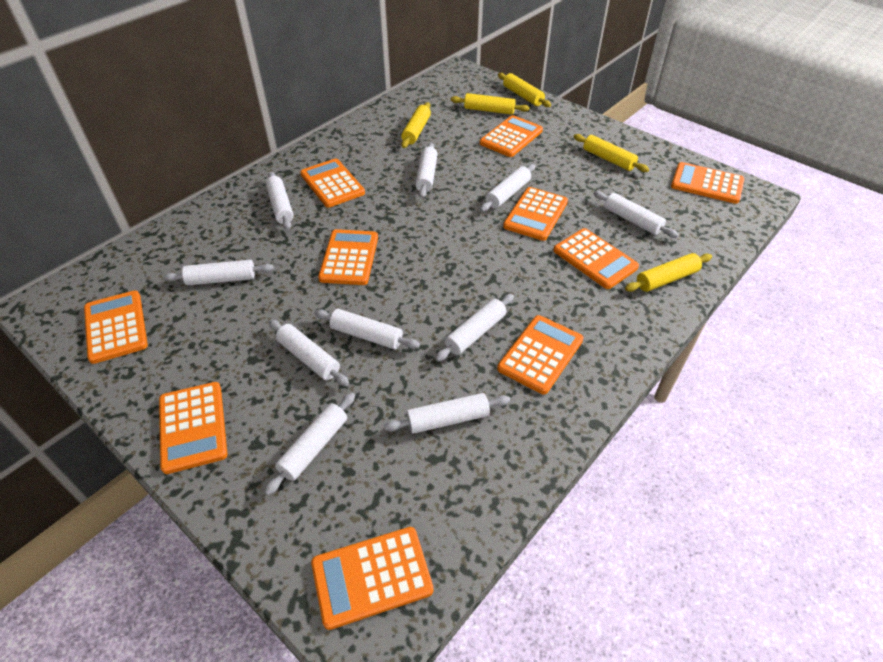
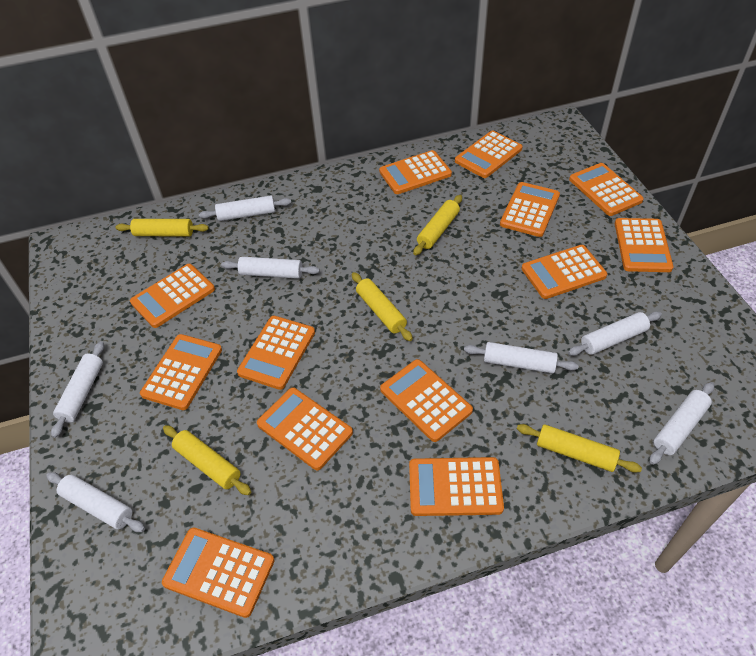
orange calculator: 10 -> 13
white rolling pin: 10 -> 7

